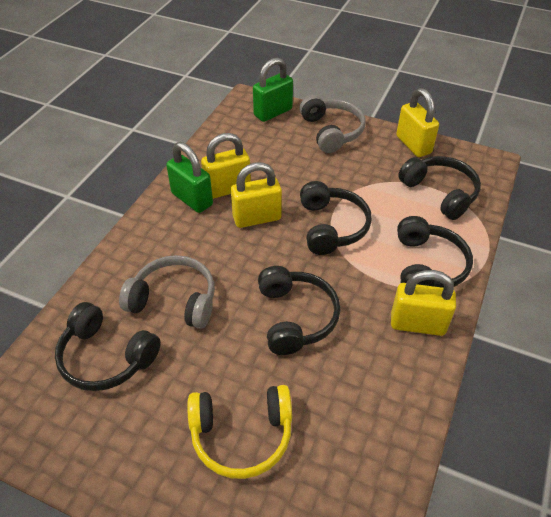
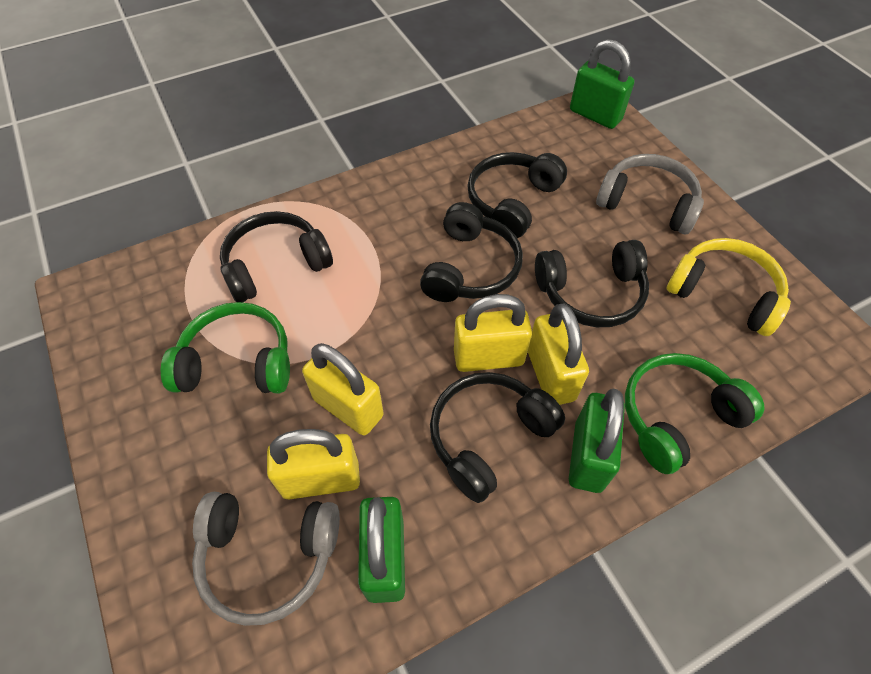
green headphones: 0 -> 2
green padlock: 2 -> 3

